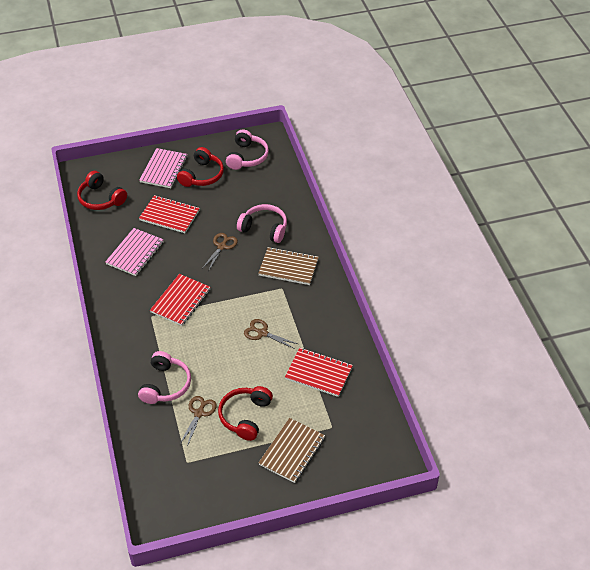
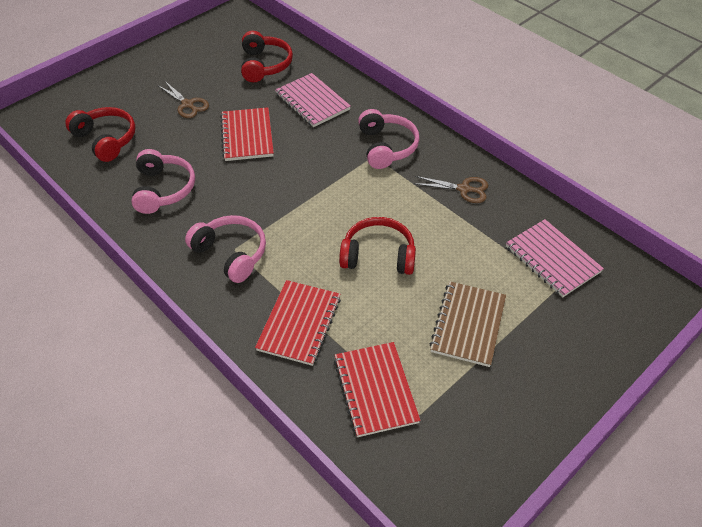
brown notebook: 2 -> 1
brown scissors: 3 -> 2

